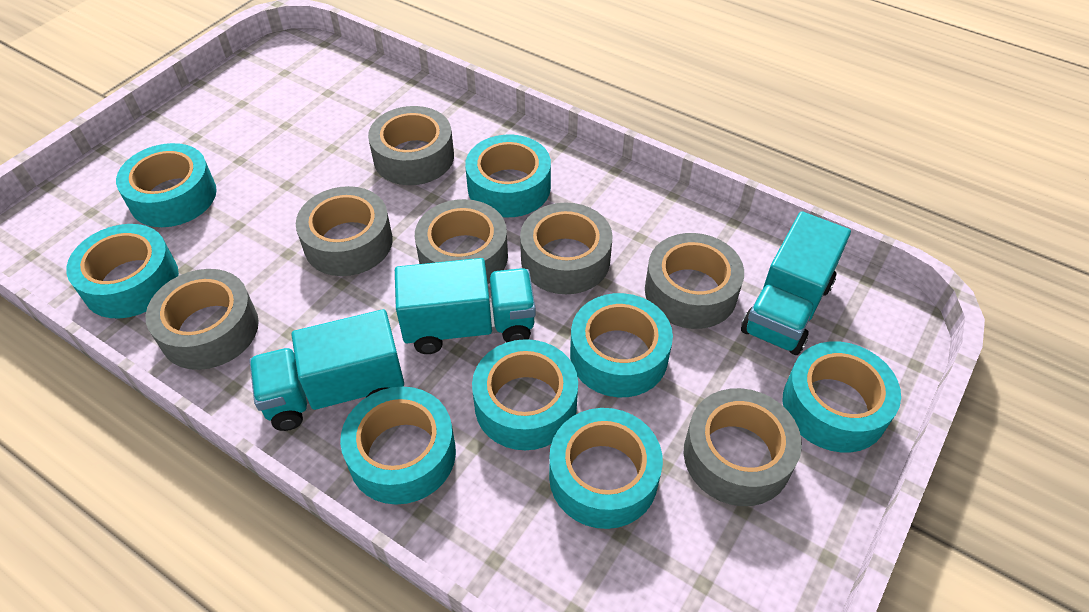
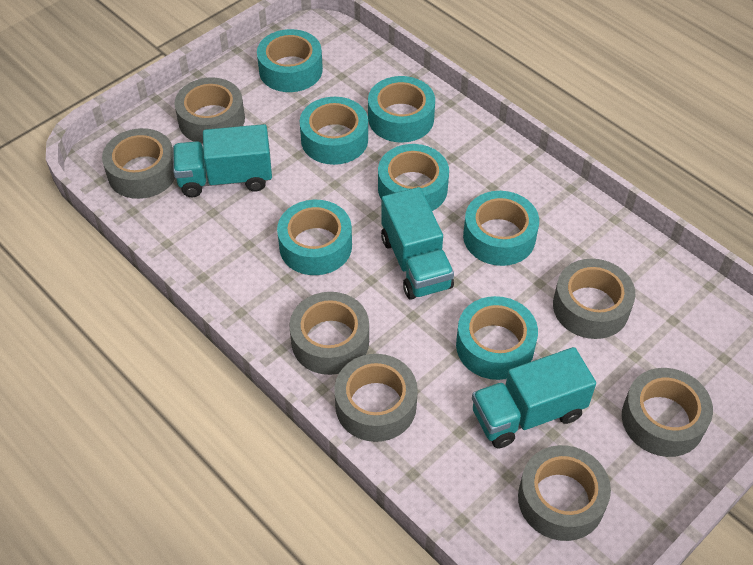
turquoise tape: 8 -> 7

